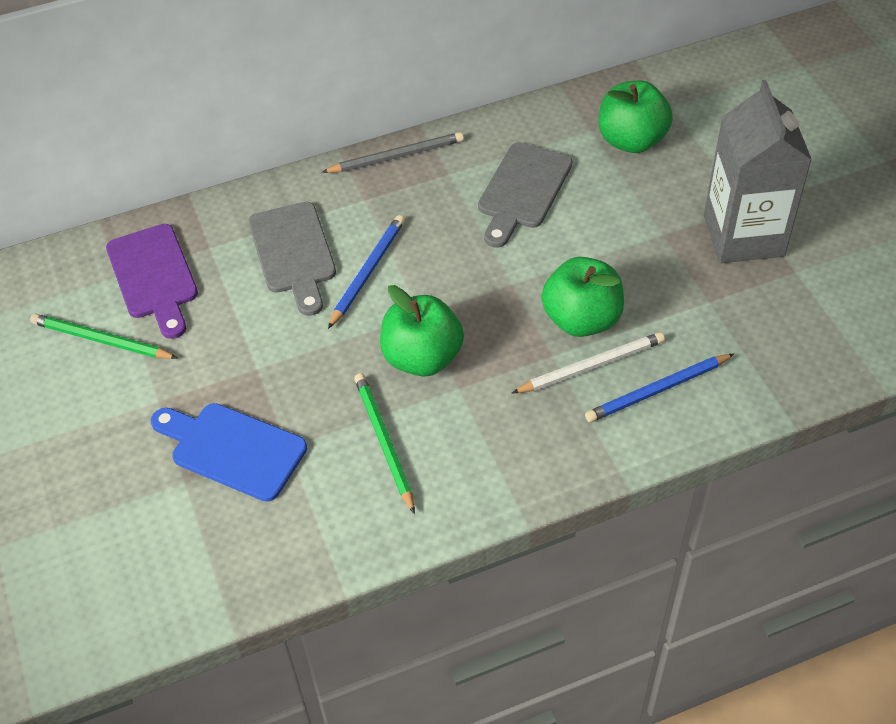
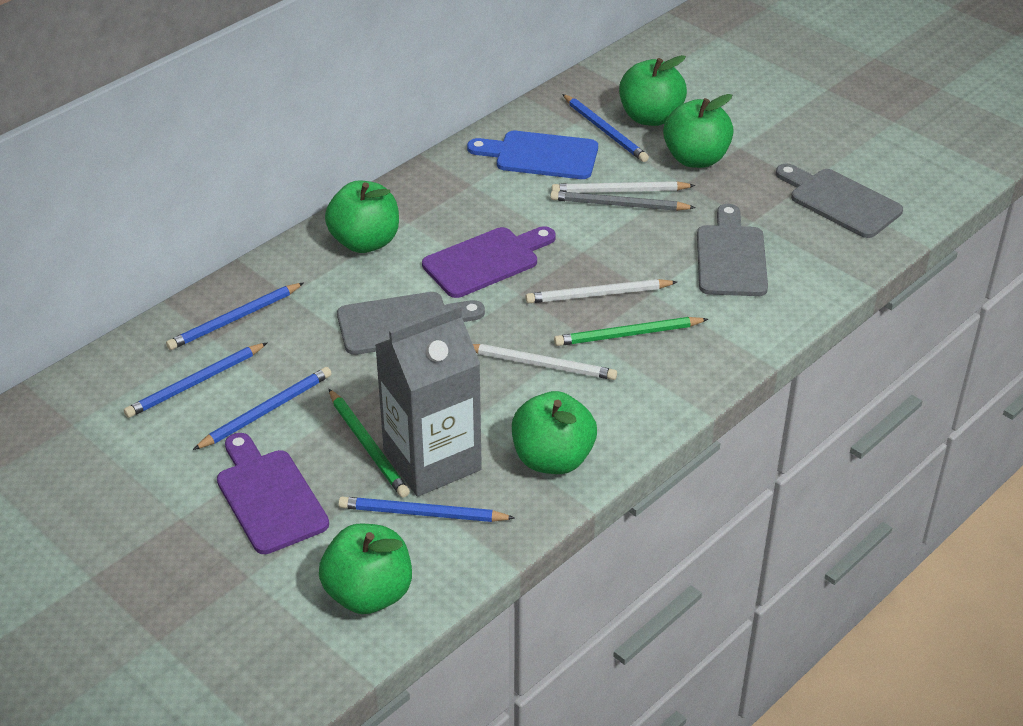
blue pencil: 2 -> 5
green apple: 3 -> 5
grey cutting board: 2 -> 3
purple cutting board: 1 -> 2
white pencil: 1 -> 3

